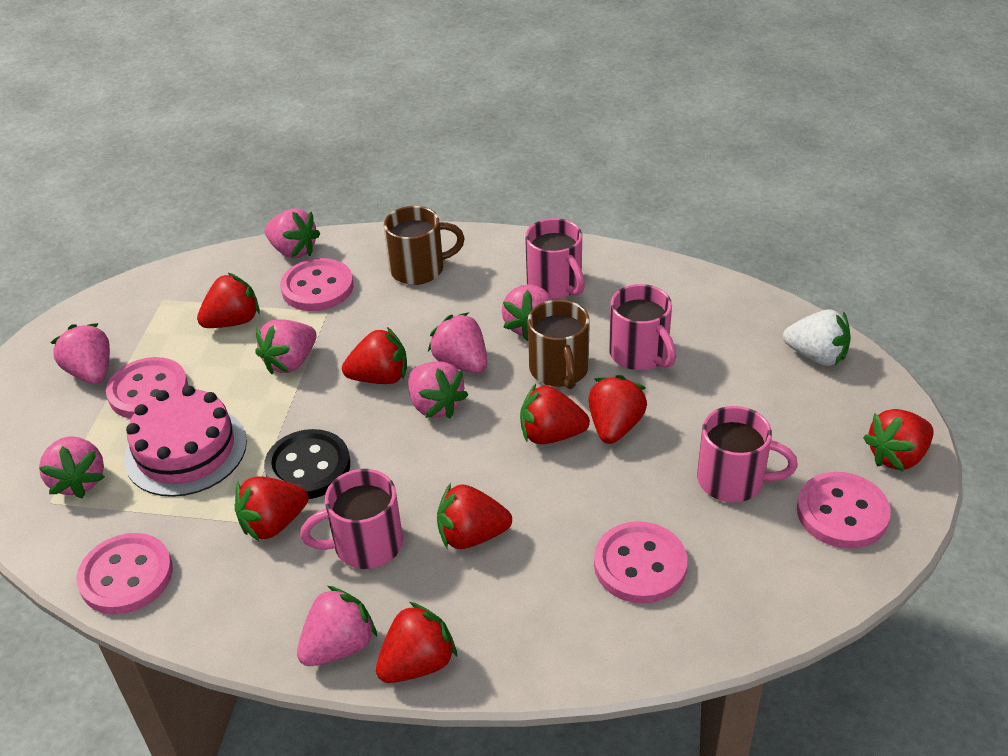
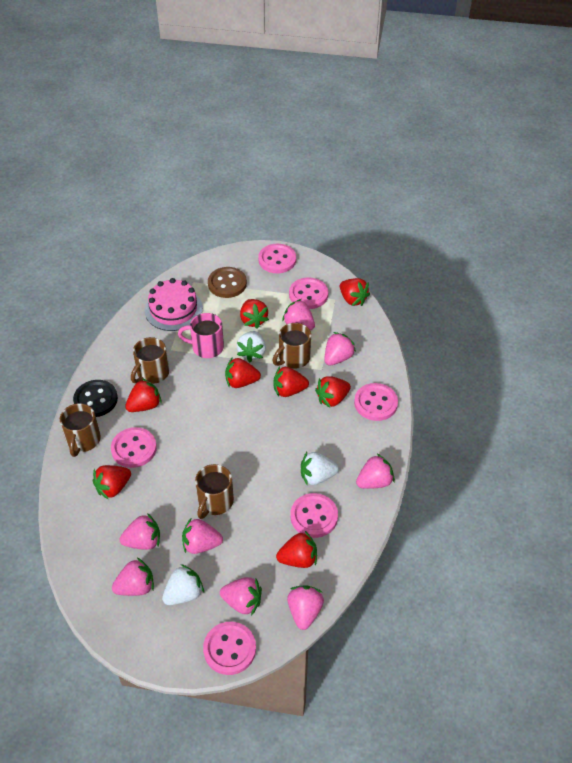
brown button: 0 -> 1
brown mug: 2 -> 4
pink button: 5 -> 6
pink mug: 4 -> 1
white strawberry: 1 -> 3

